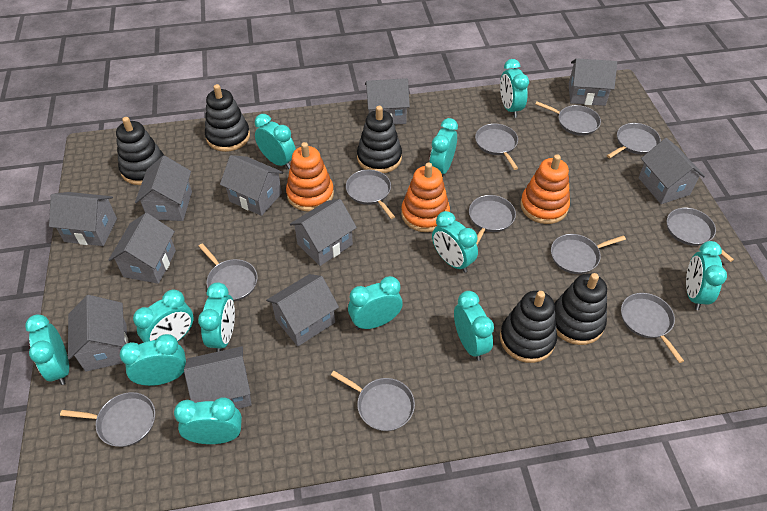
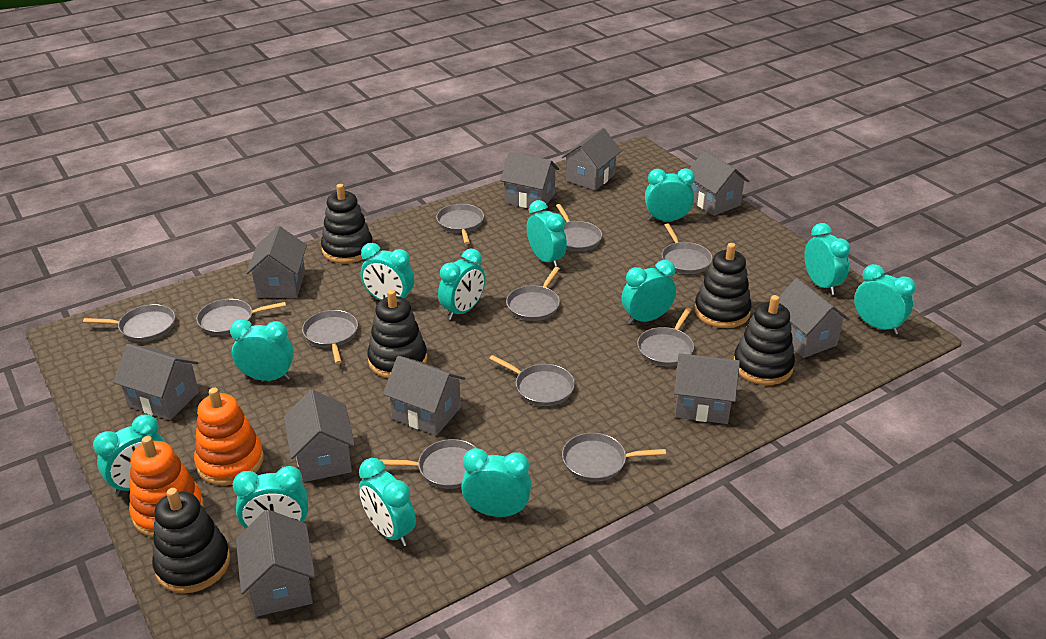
grey house: 11 -> 10
orange stacking toy: 3 -> 2

